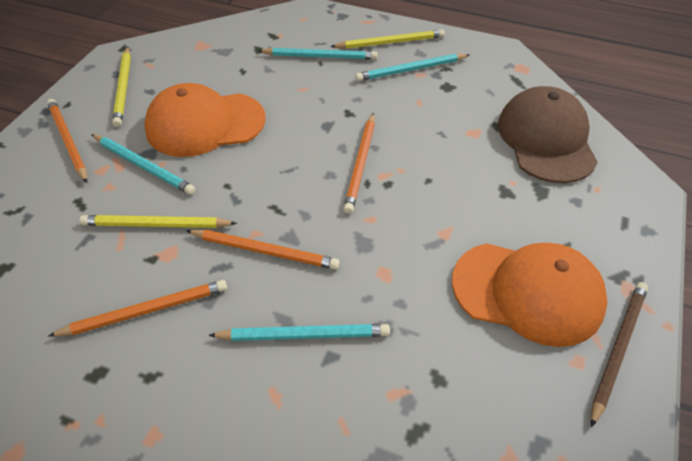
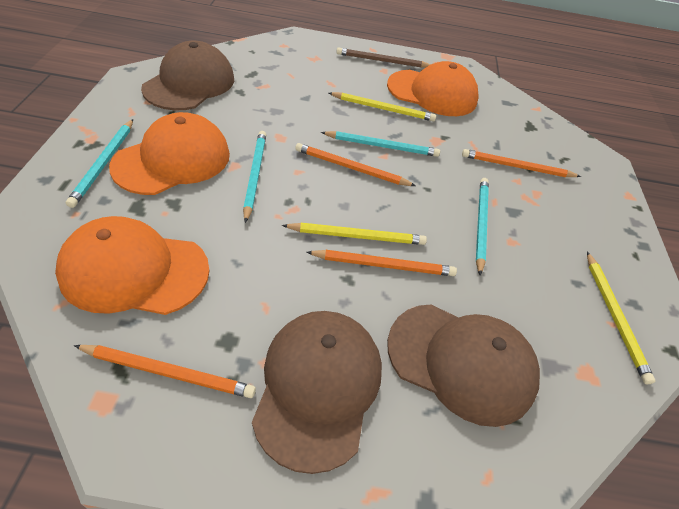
brown cap: 1 -> 3
orange cap: 2 -> 3

